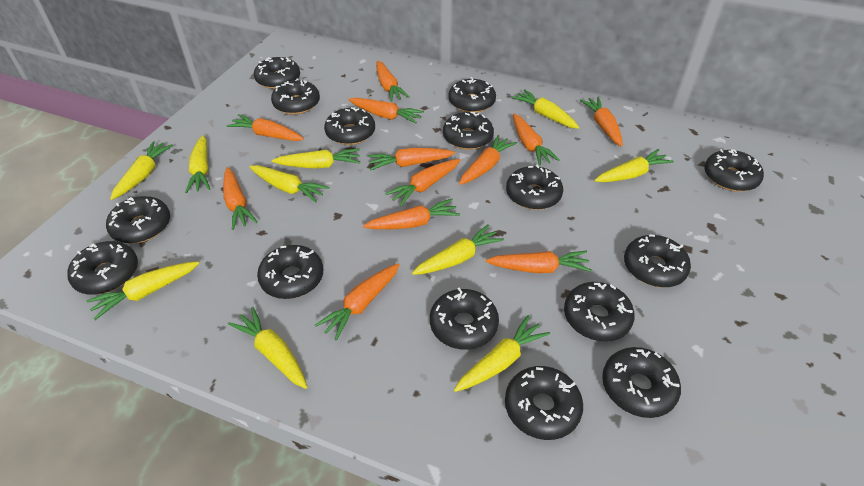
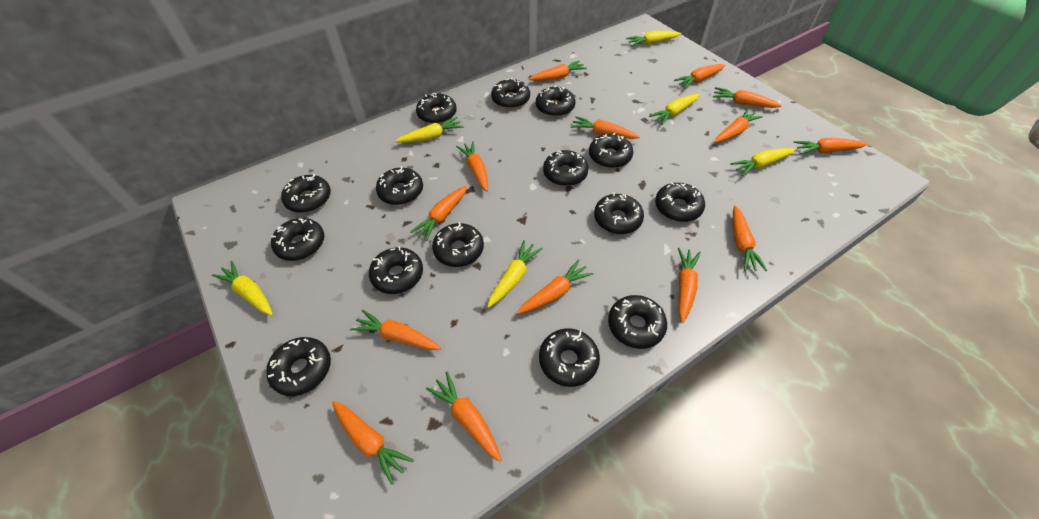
orange carrot: 12 -> 14
yellow carrot: 10 -> 6

